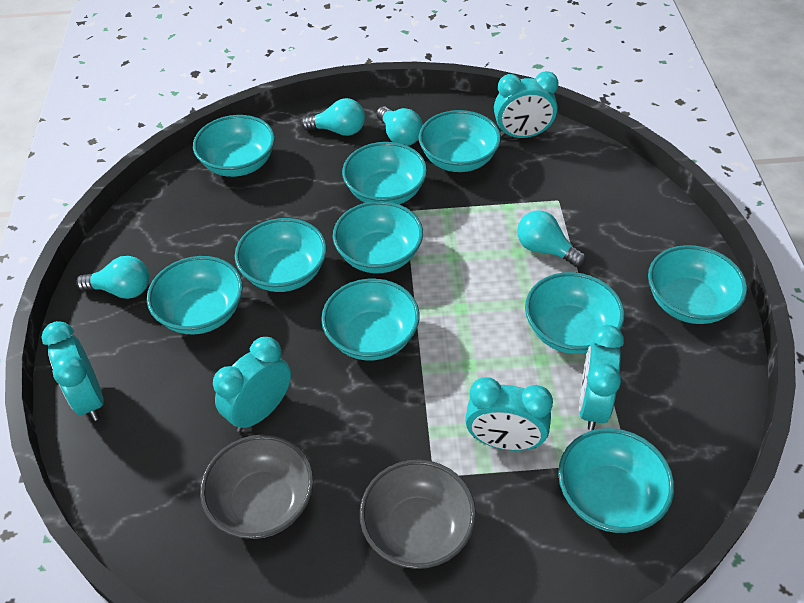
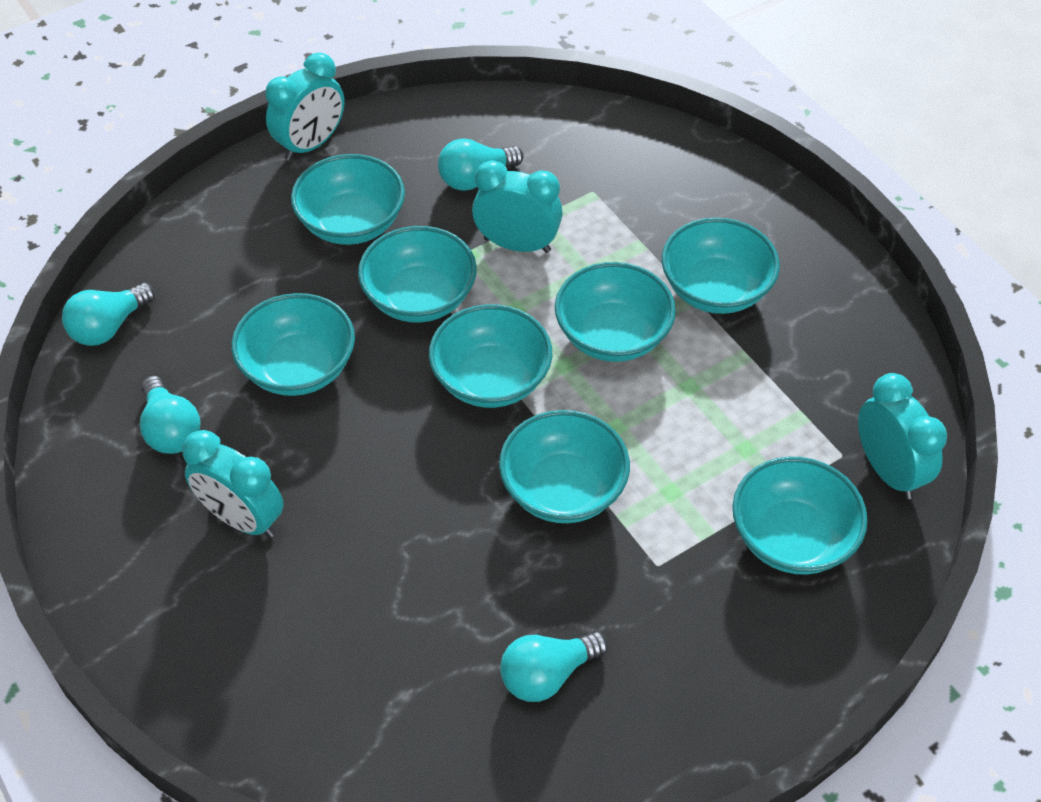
grey bowl: 2 -> 0
turquoise bowl: 10 -> 8
turquoise clock: 5 -> 4

